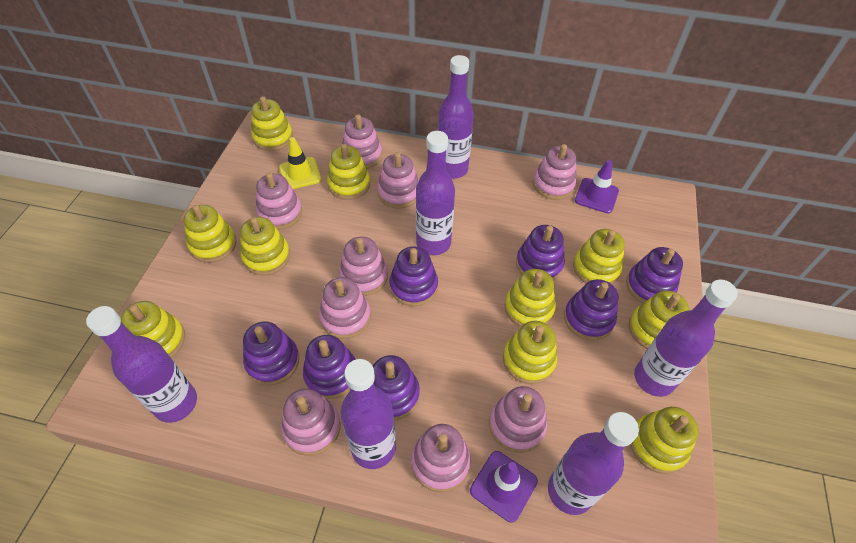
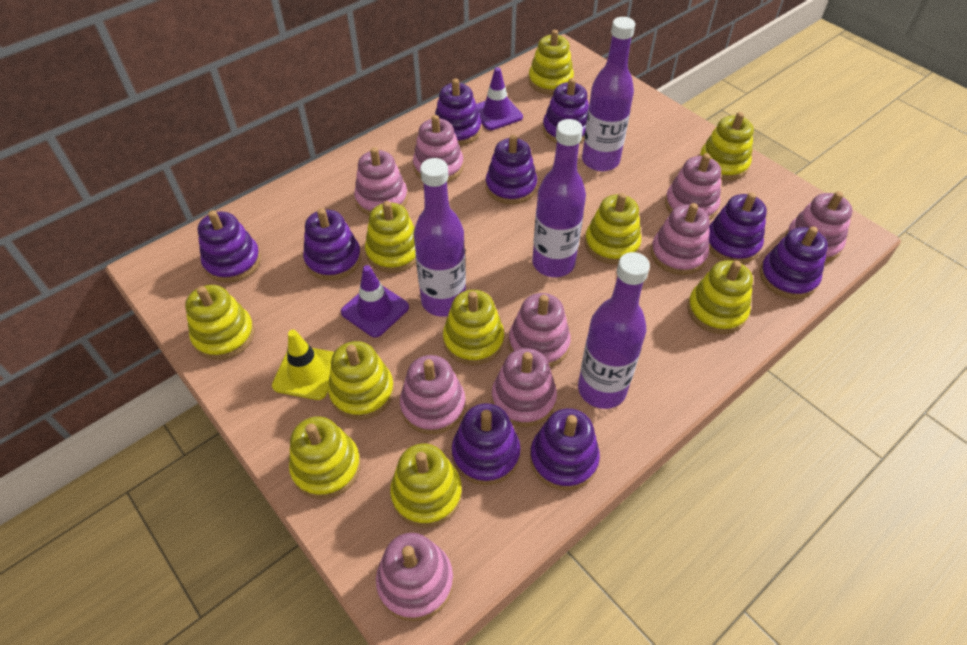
purple bottle: 6 -> 4
purple stacking toy: 7 -> 9

